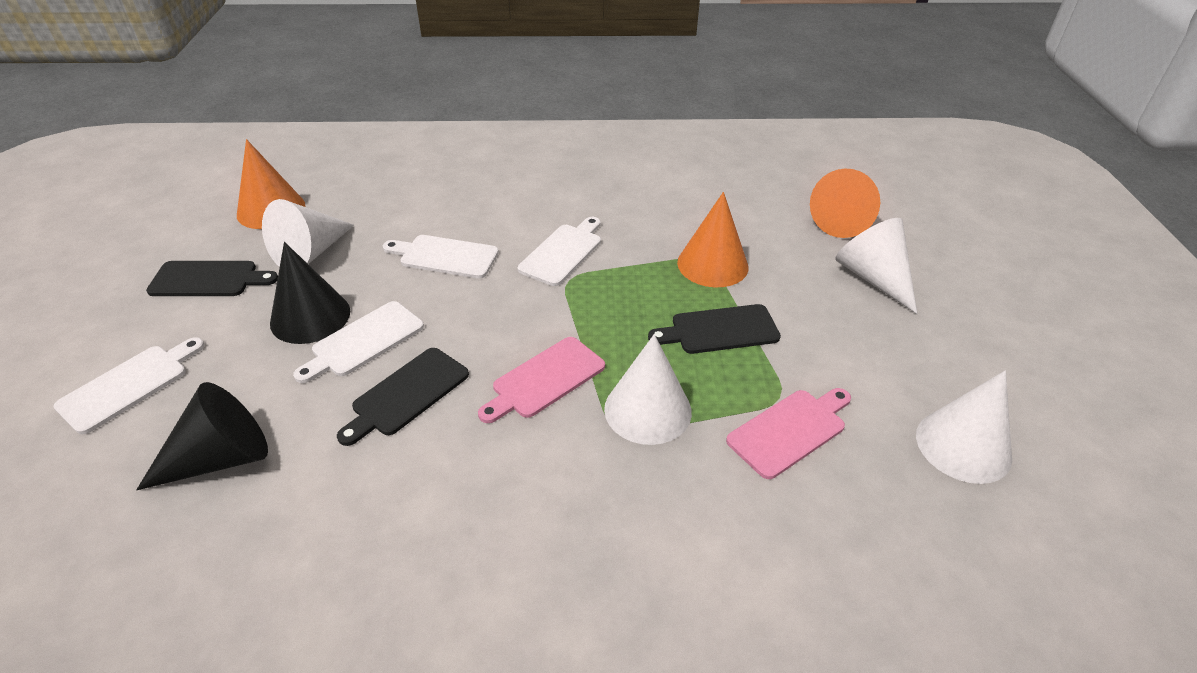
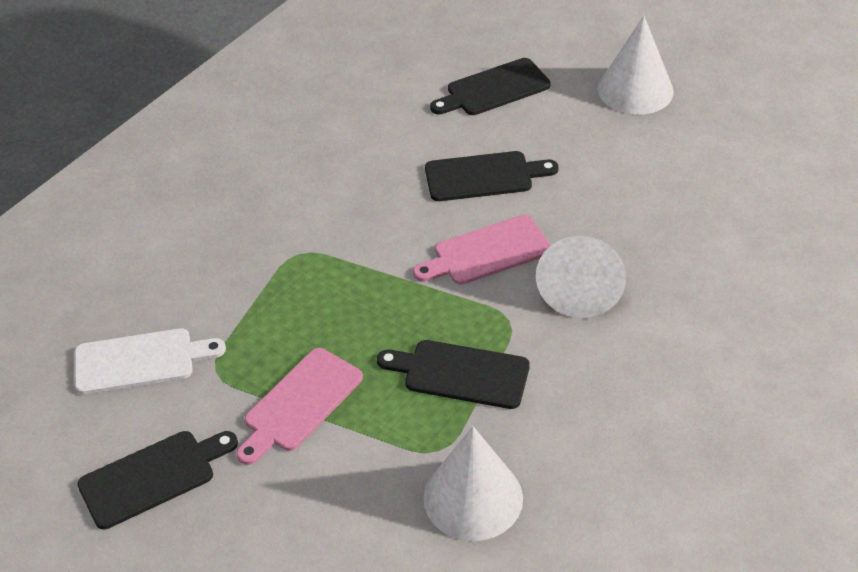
black cone: 2 -> 0
black cutting board: 3 -> 4
orange cone: 3 -> 0
white cone: 4 -> 3
white cutting board: 4 -> 1

